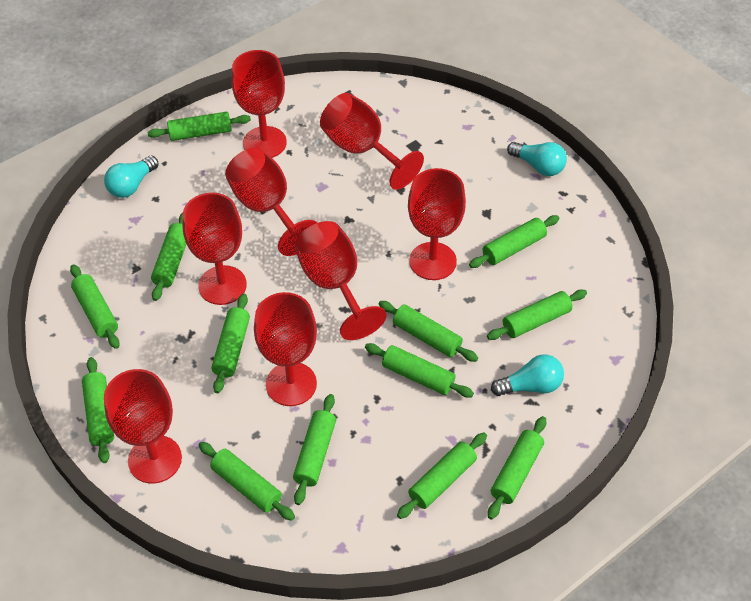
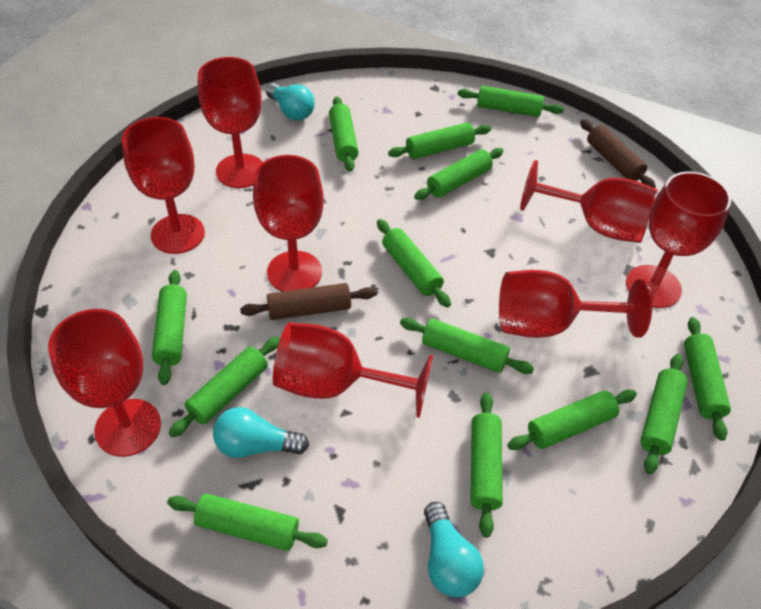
brown rolling pin: 0 -> 2

